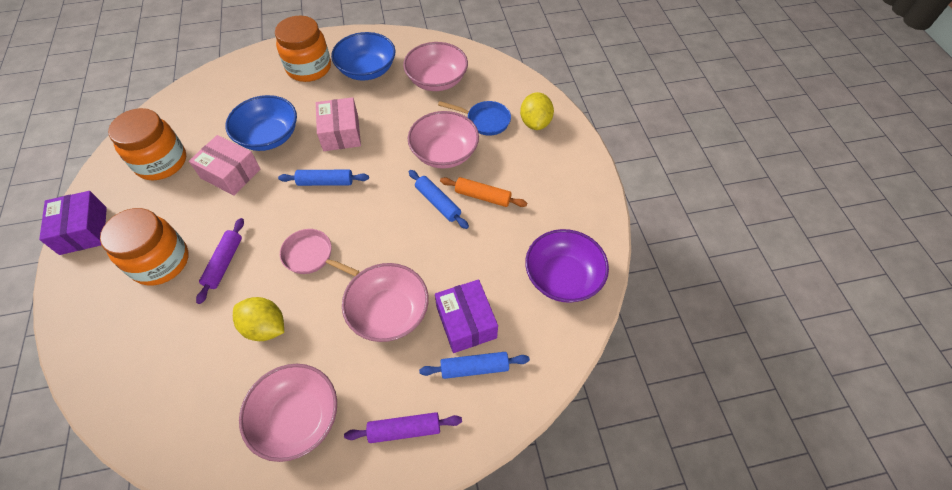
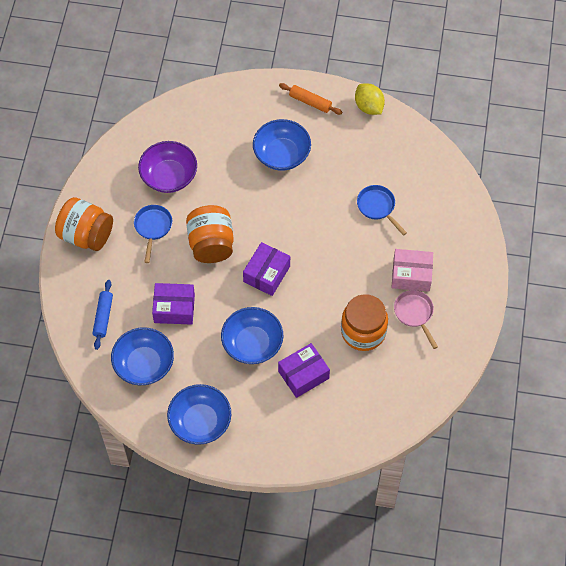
blue bowl: 2 -> 4
blue pan: 1 -> 2
blue rolling pin: 3 -> 1
pink bowl: 4 -> 0
pink box: 2 -> 1
purple box: 2 -> 3
purple rolling pin: 2 -> 0
yellow lemon: 2 -> 1

